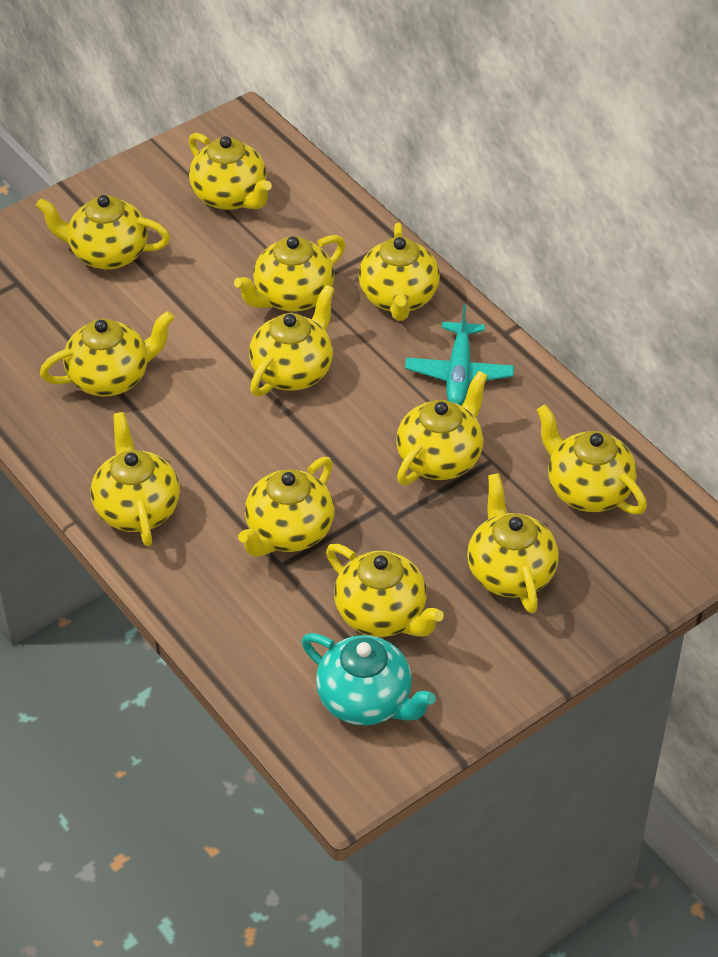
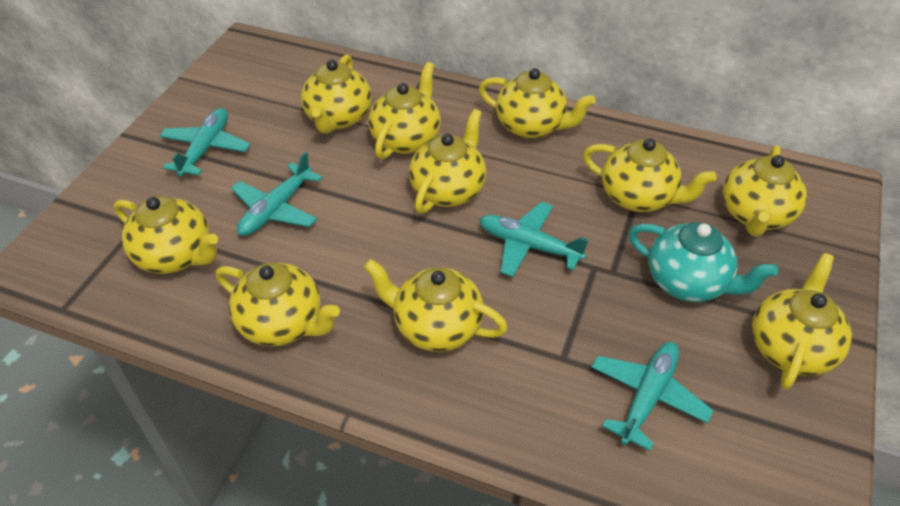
turquoise plane: 1 -> 4
yellow teapot: 12 -> 10

